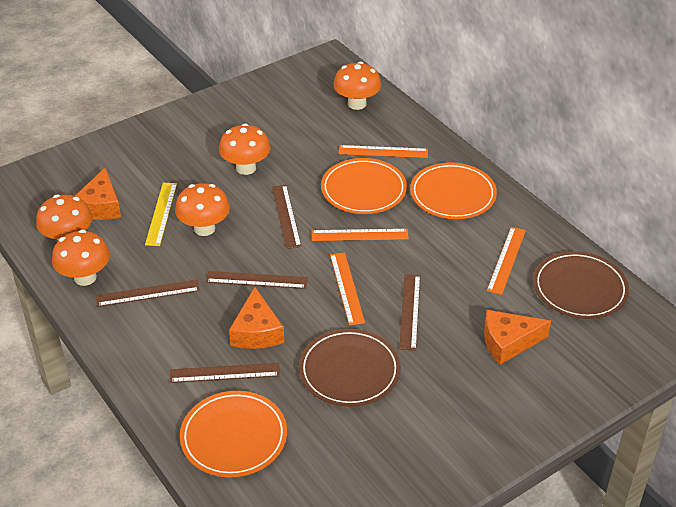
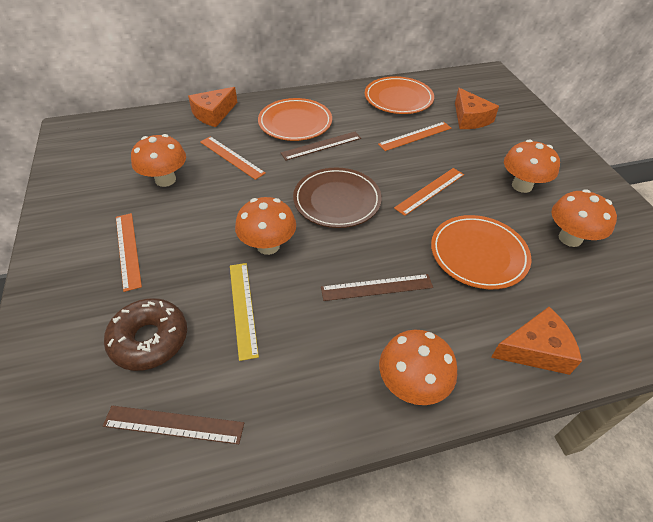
brown donut: 0 -> 1
brown plate: 2 -> 1
brown ruler: 5 -> 3

